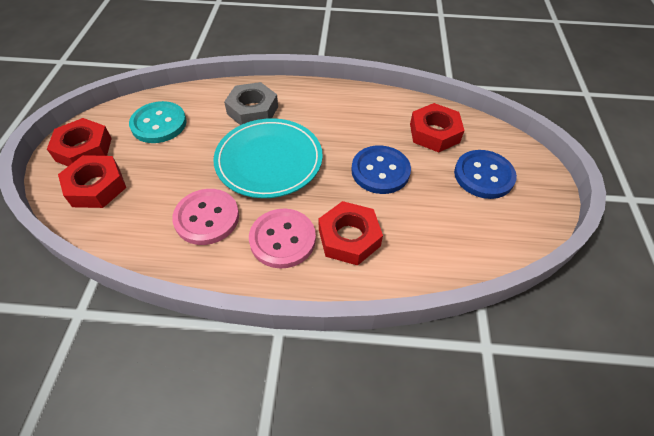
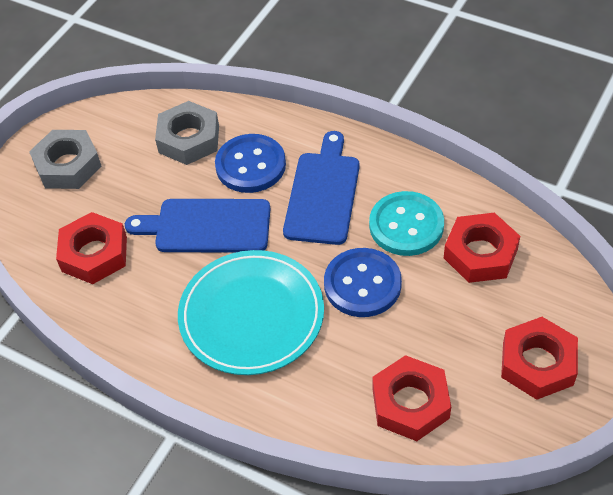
blue cutting board: 0 -> 2
grey nut: 1 -> 2
pink button: 2 -> 0

